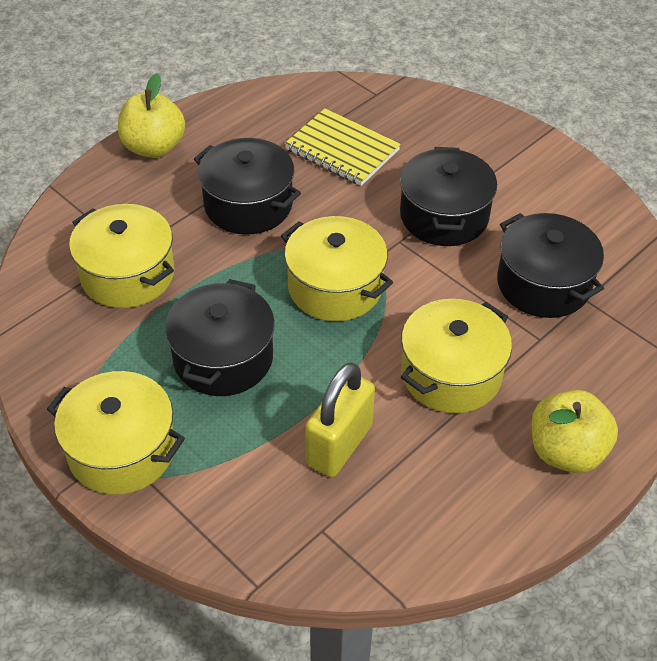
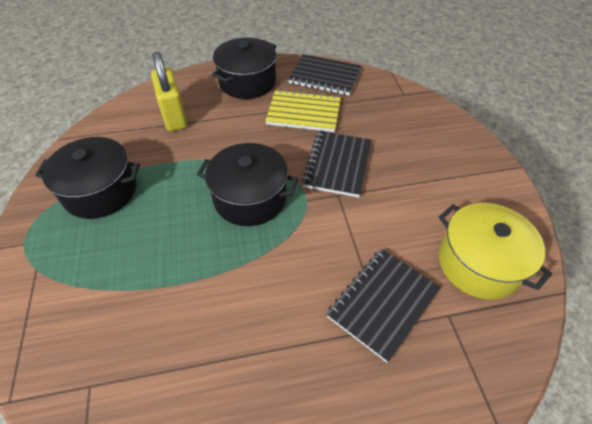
black notebook: 0 -> 3
black pot: 4 -> 3
yellow apple: 2 -> 0
yellow pot: 4 -> 1

